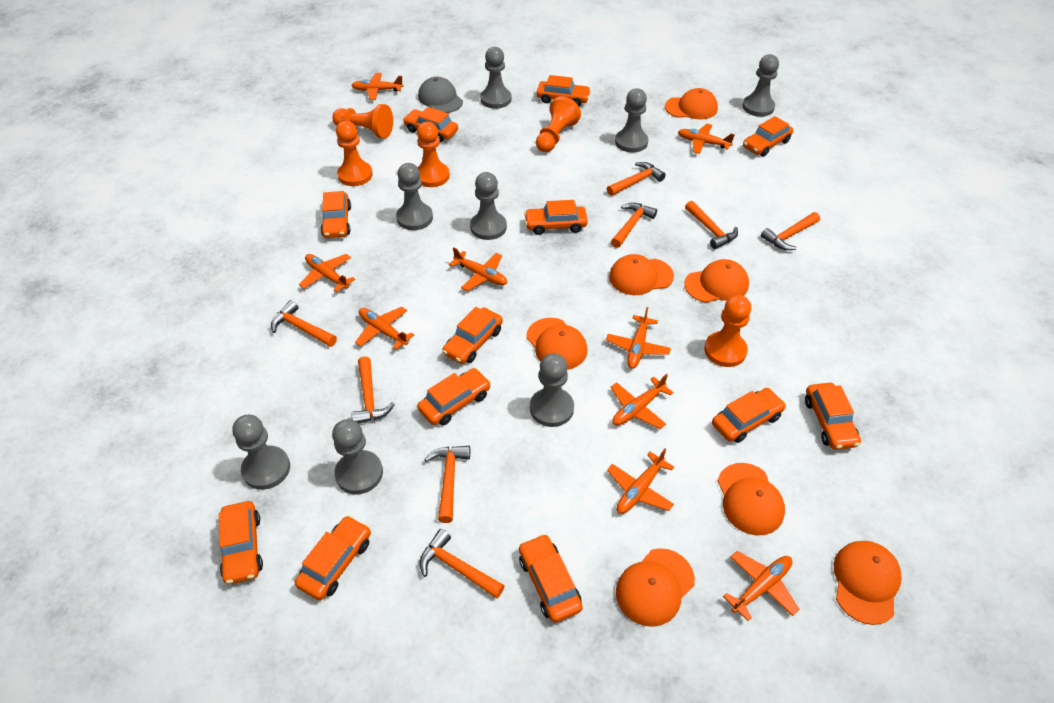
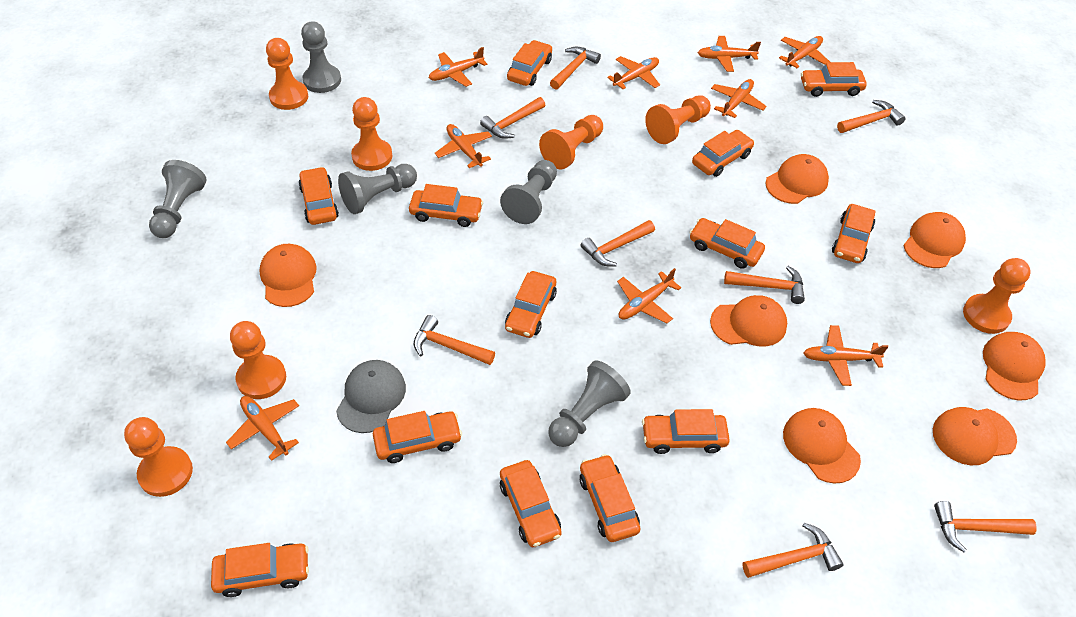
grey pawn: 8 -> 5
orange car: 12 -> 13
orange pawn: 5 -> 7

